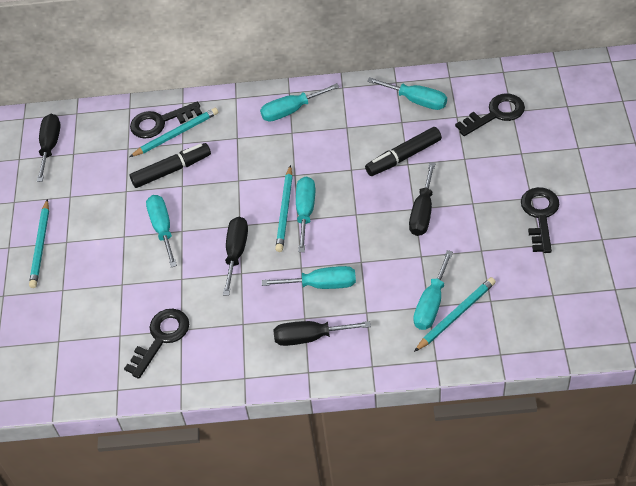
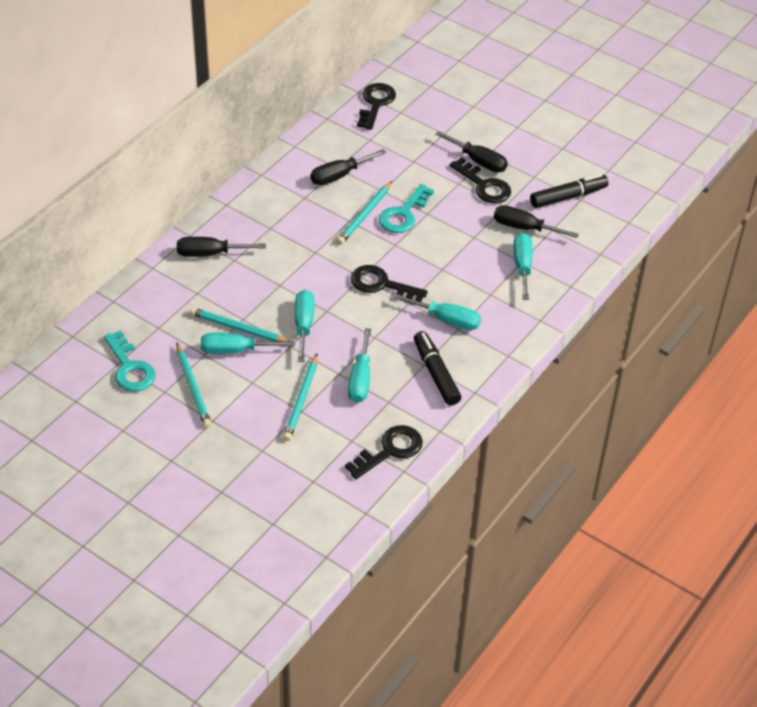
turquoise key: 0 -> 2
turquoise screwdriver: 6 -> 5

